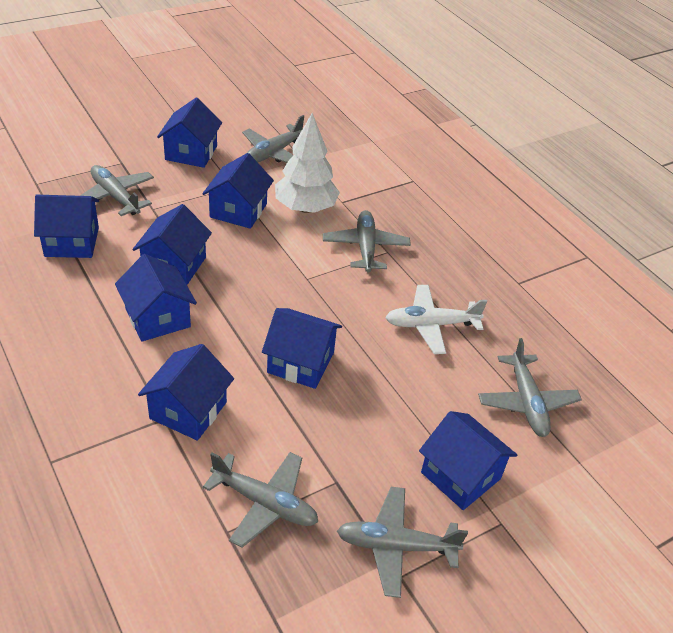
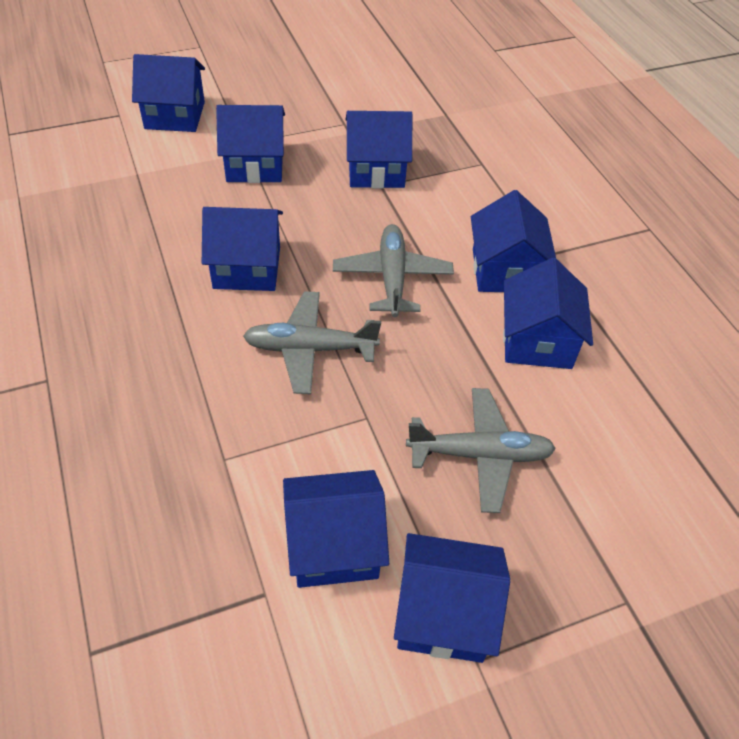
grey plane: 6 -> 3
white plane: 1 -> 0
white tree: 1 -> 0

